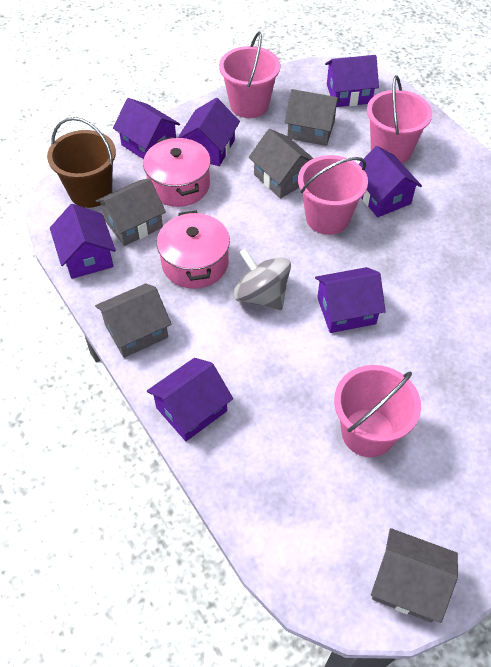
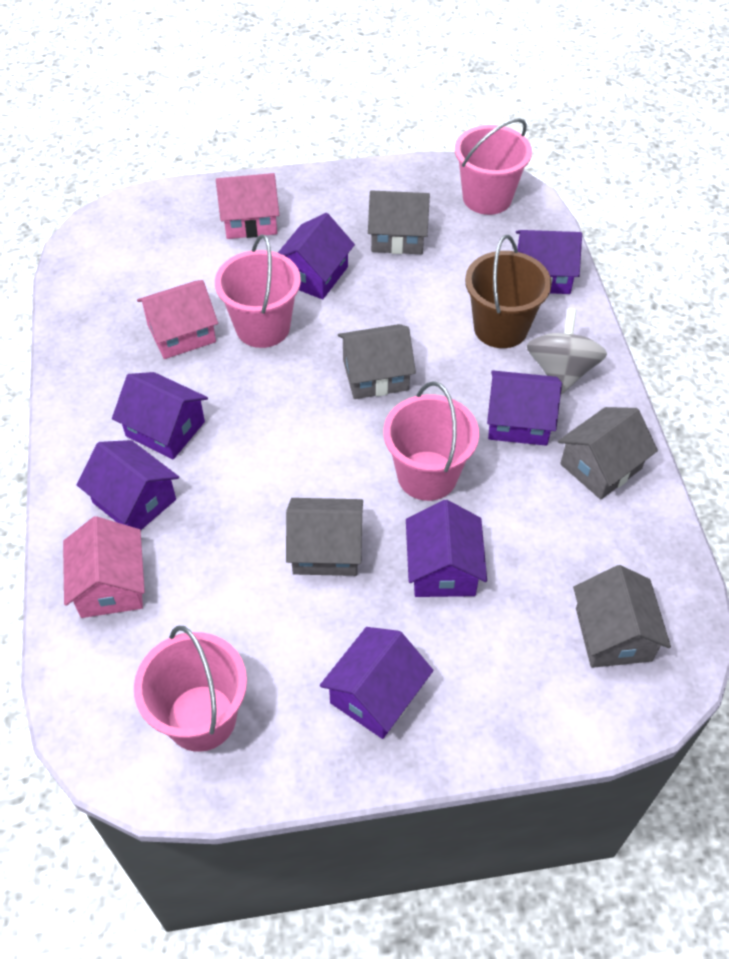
pink house: 0 -> 3
pink pot: 2 -> 0

